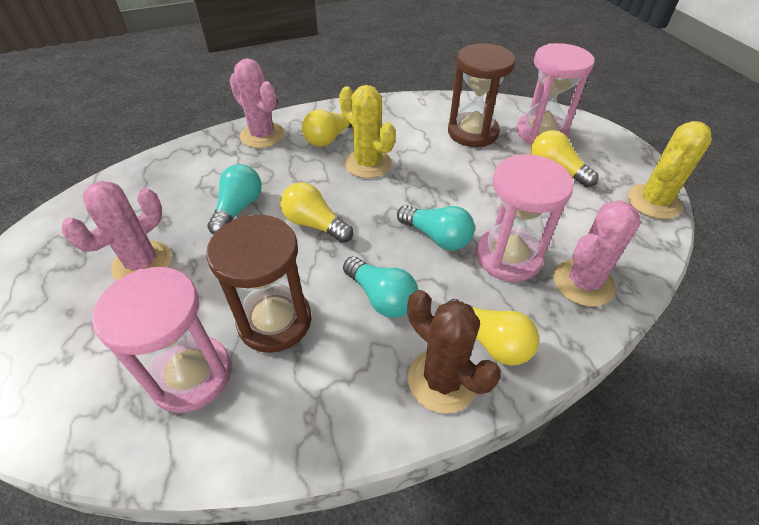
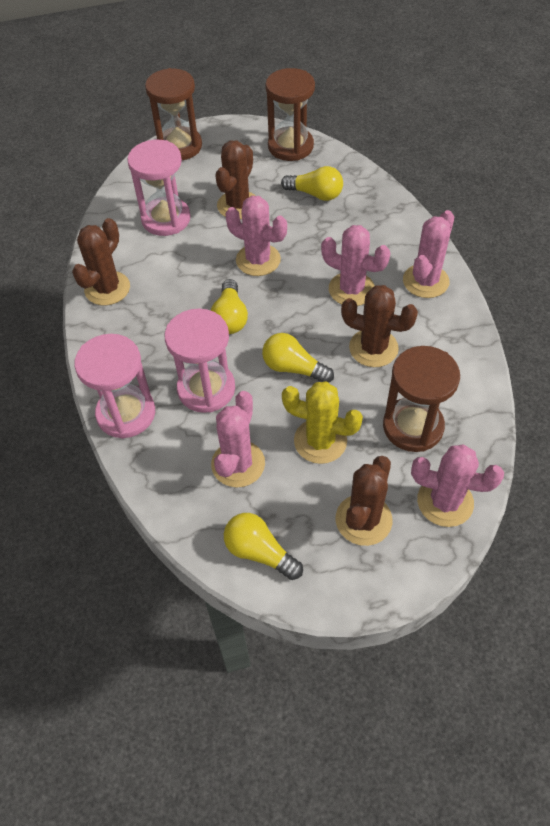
brown cactus: 1 -> 4
brown hourglass: 2 -> 3
pink cactus: 3 -> 5
turquoise light bulb: 3 -> 0
yellow cactus: 2 -> 1

